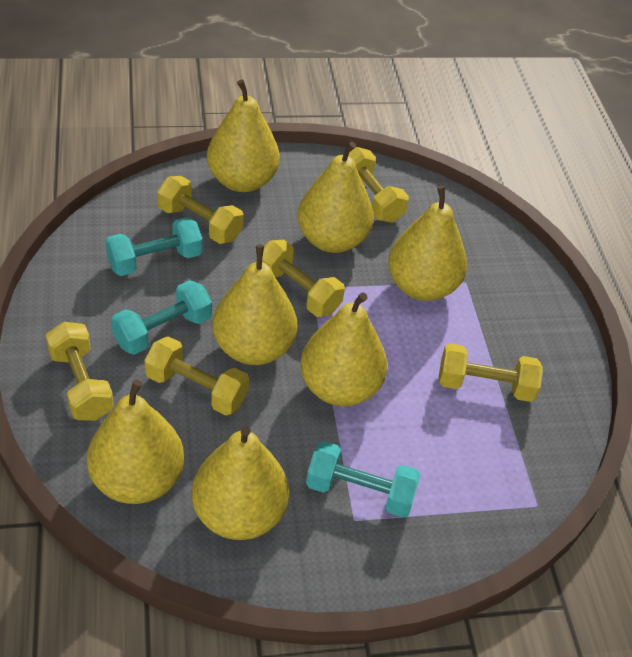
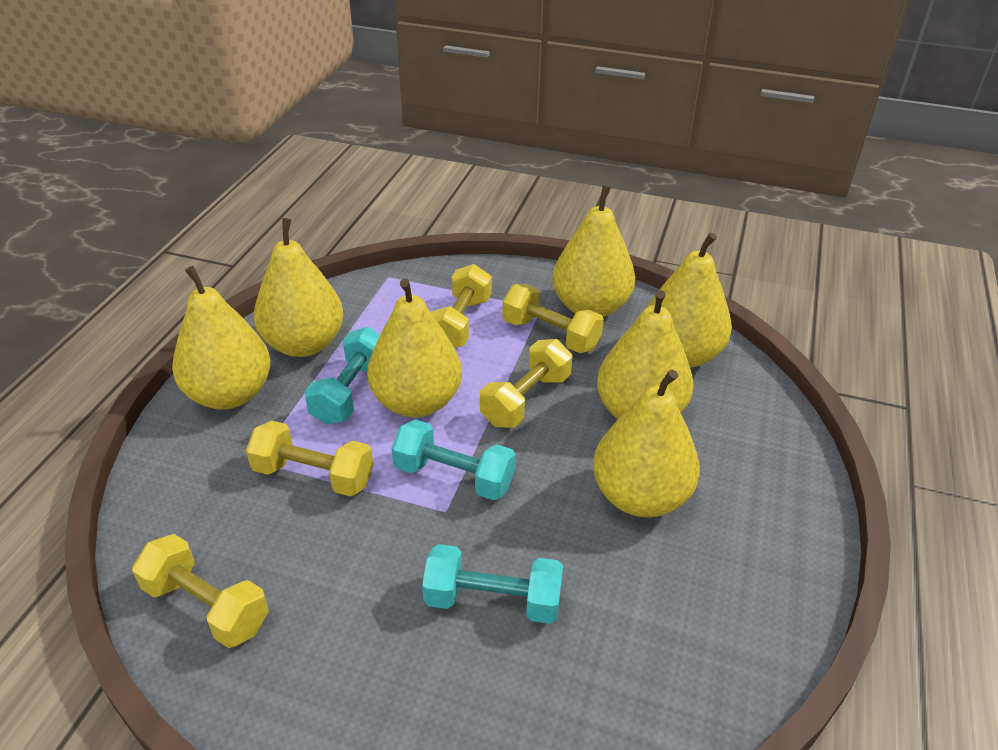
yellow dumbbell: 6 -> 5

